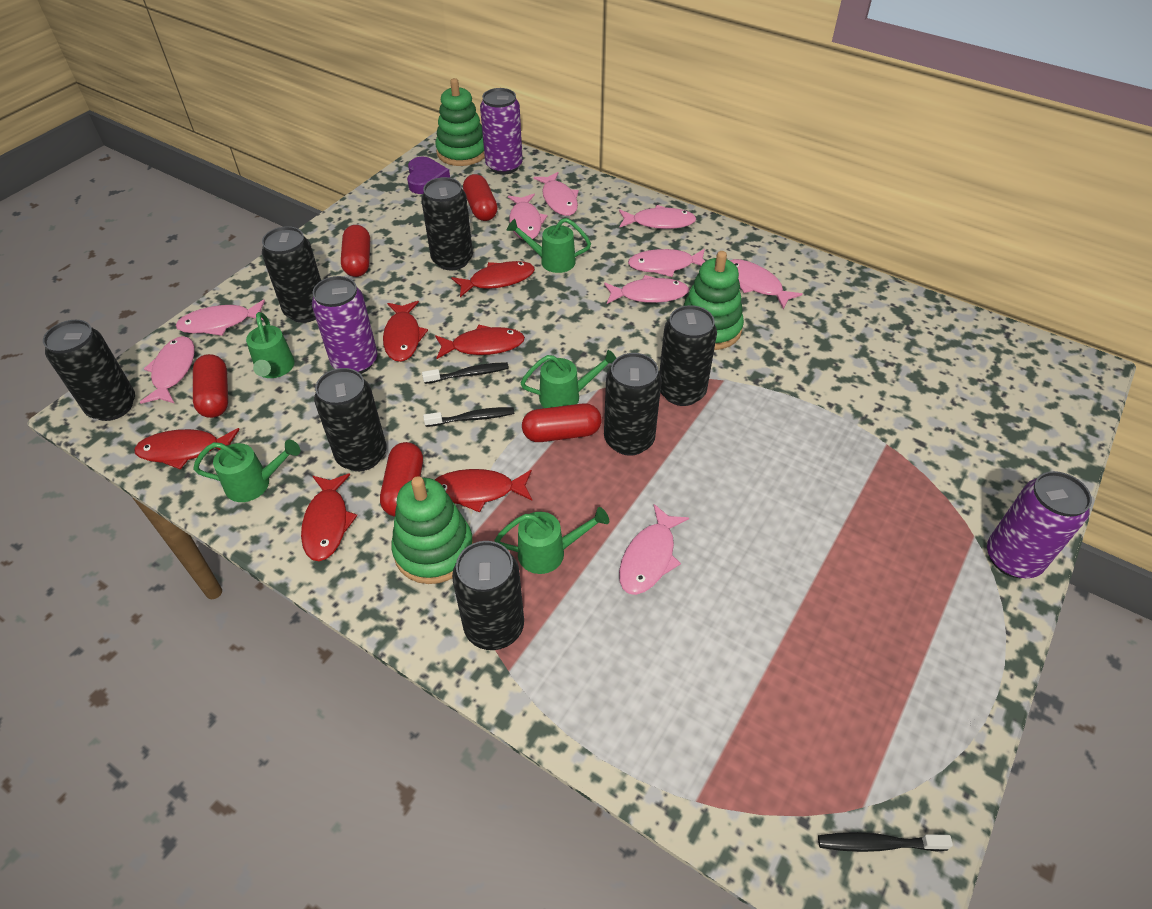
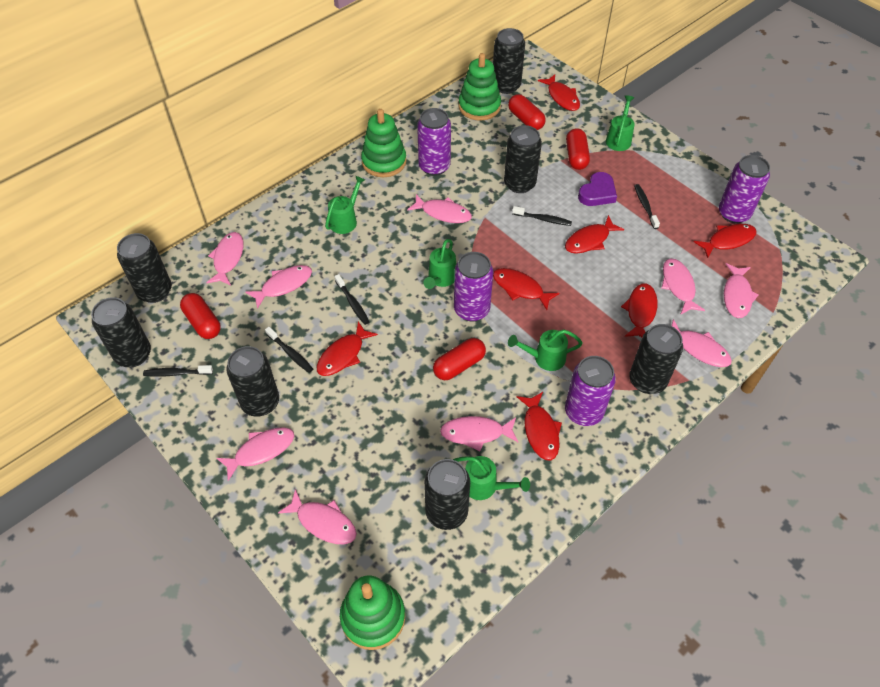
black toothbrush: 3 -> 5
purple can: 3 -> 4
red capsule: 5 -> 4
red fish: 6 -> 7

